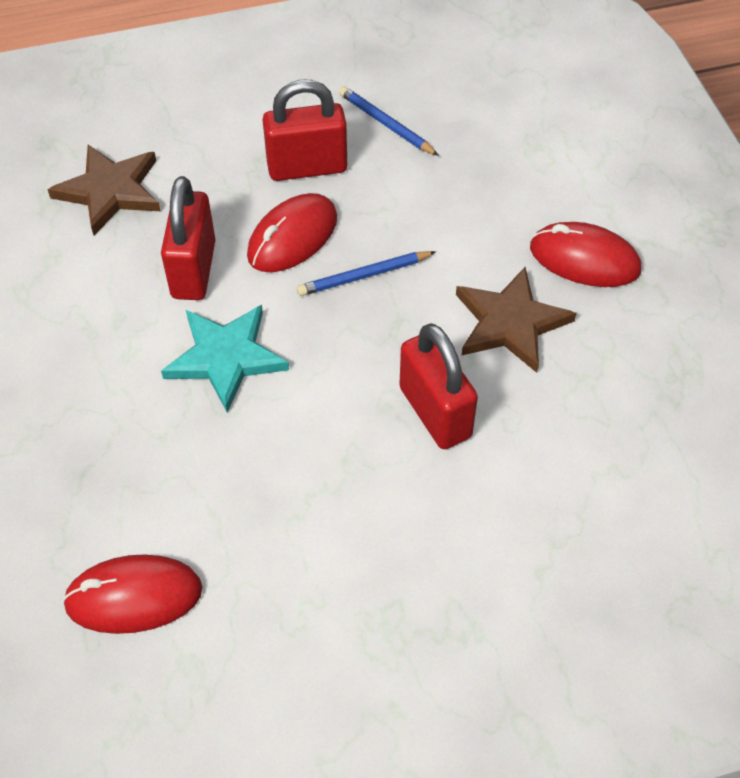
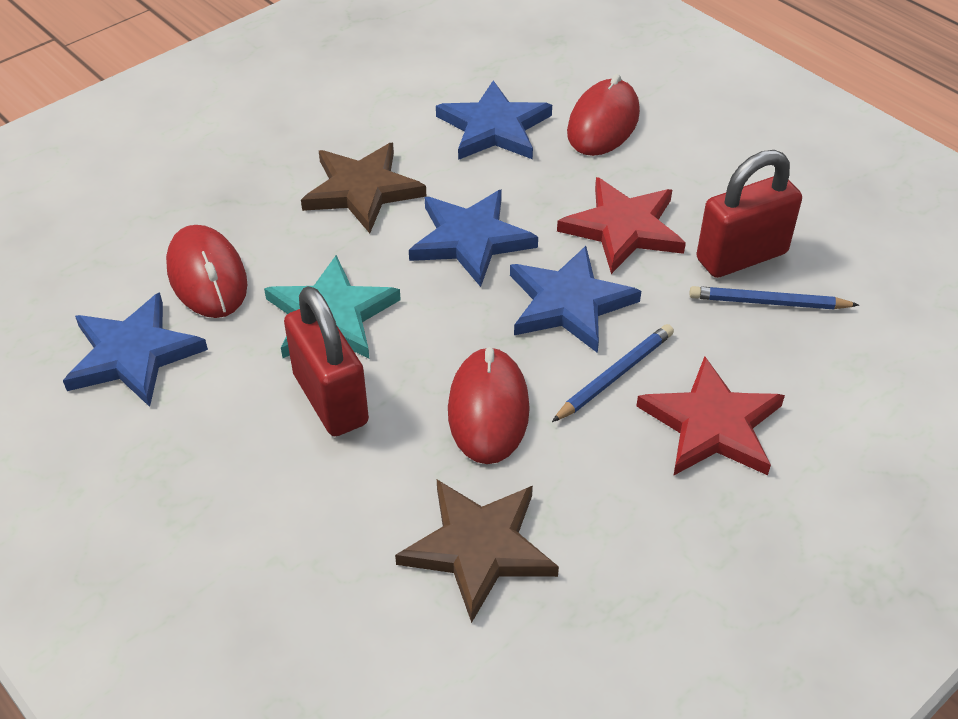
blue star: 0 -> 4
red padlock: 3 -> 2
red star: 0 -> 2

